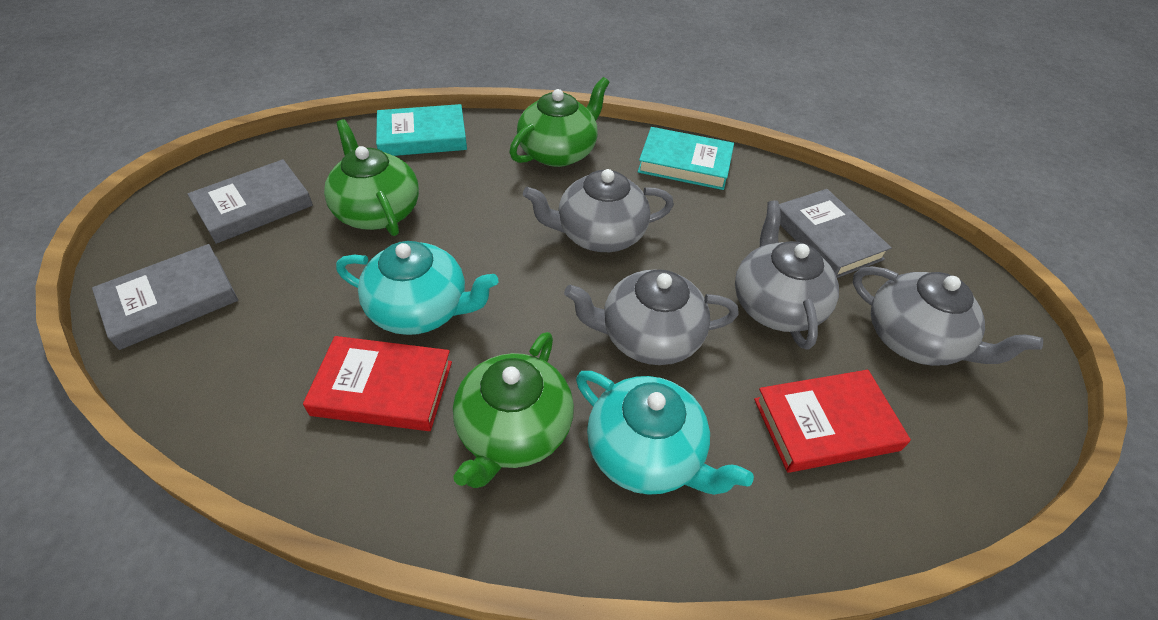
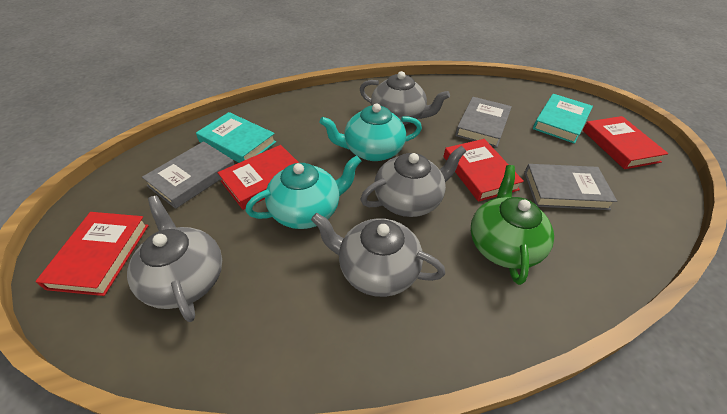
green teapot: 3 -> 1
red book: 2 -> 4

